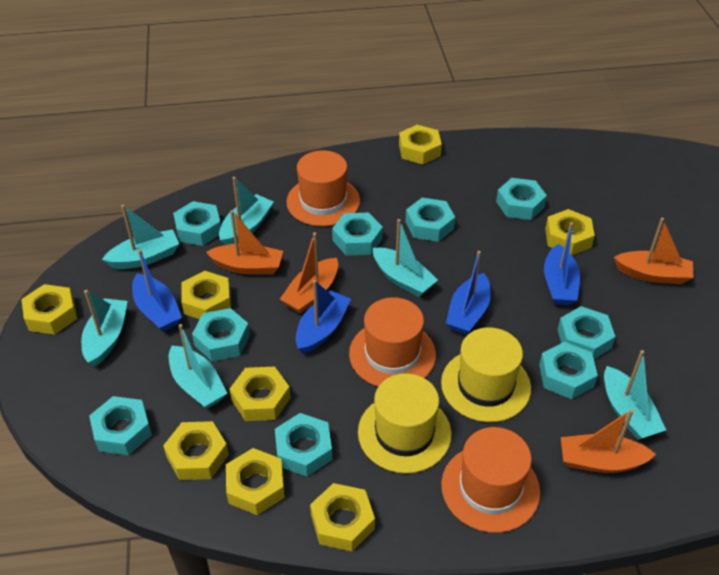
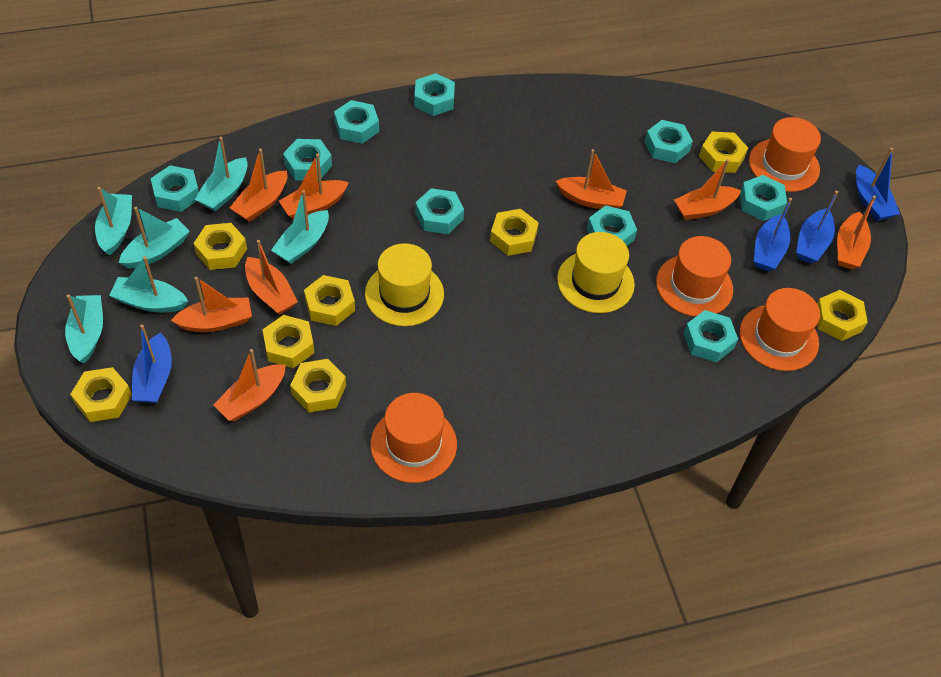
orange boat: 4 -> 8
orange hat: 3 -> 4

